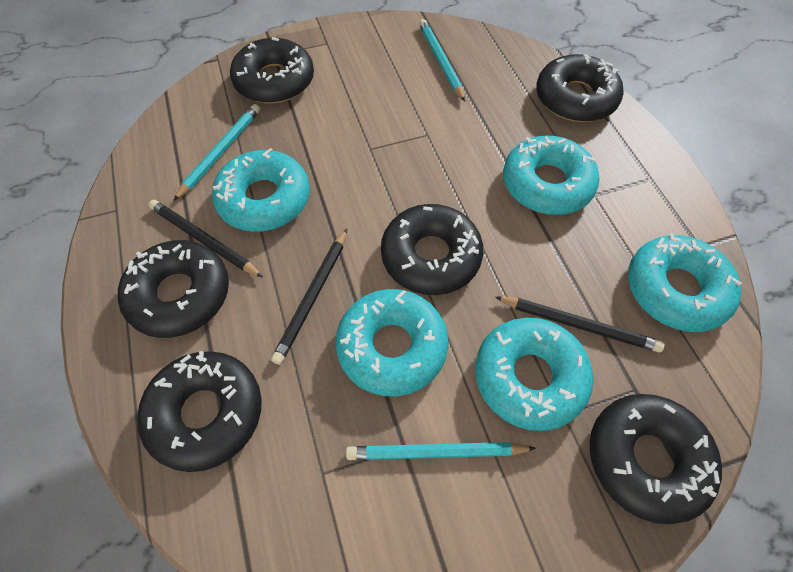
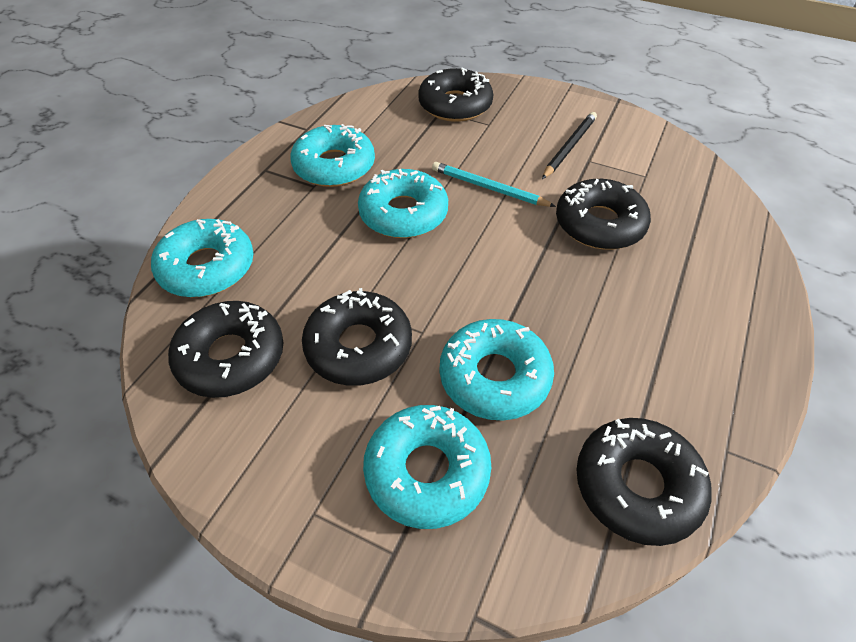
black donut: 6 -> 5
black pencil: 3 -> 1
turquoise pencil: 3 -> 1

